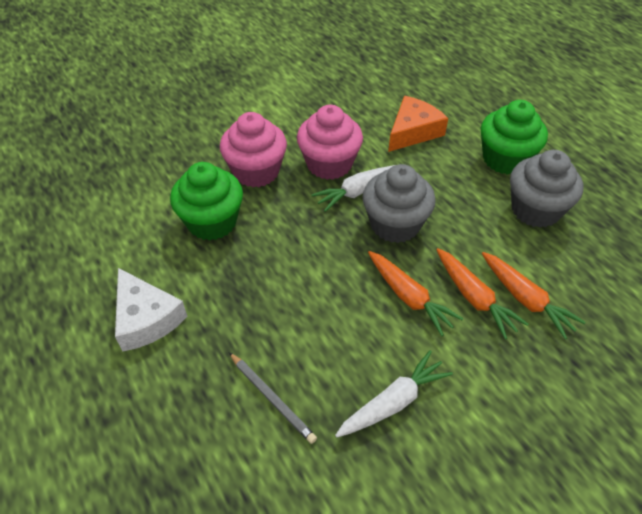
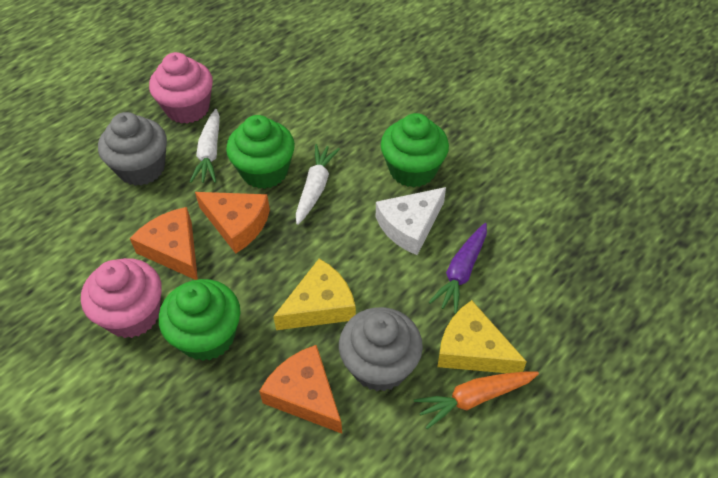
green cupcake: 2 -> 3
grey pencil: 1 -> 0
orange carrot: 3 -> 1
orange cheese: 1 -> 3
purple carrot: 0 -> 1
yellow cheese: 0 -> 2

